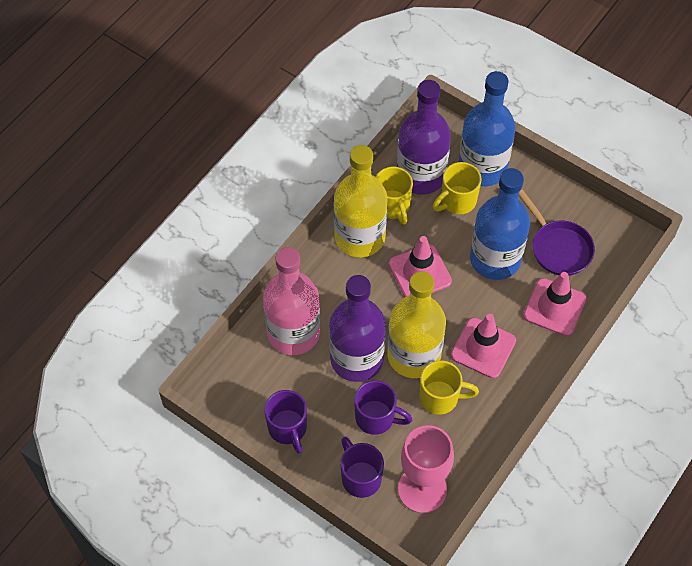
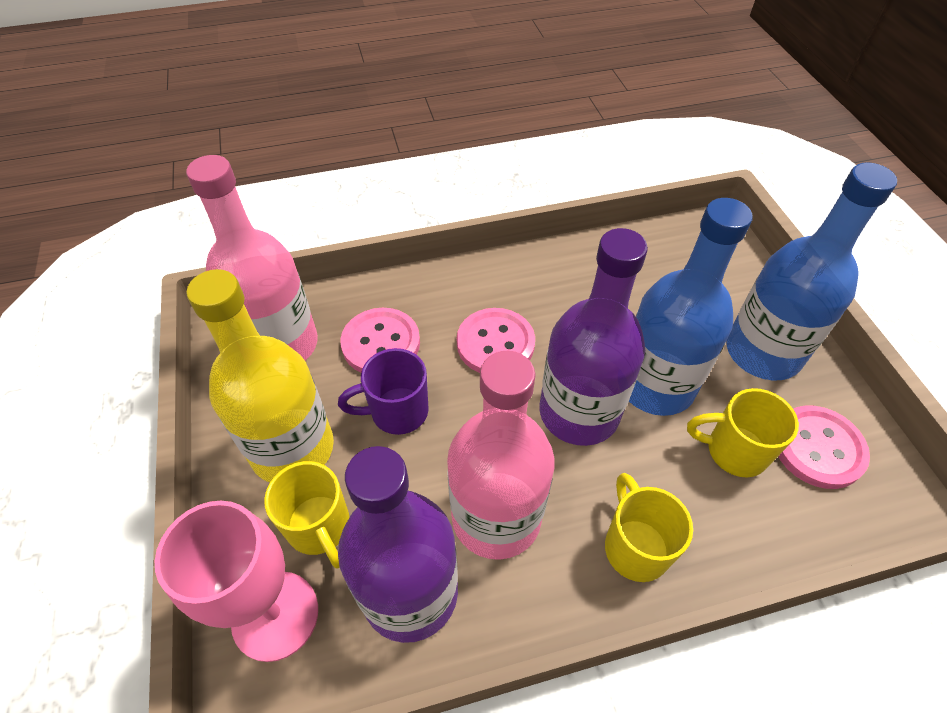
pink bottle: 1 -> 2
pink button: 0 -> 3
pink traffic cone: 3 -> 0
purple mug: 3 -> 1
purple pan: 1 -> 0
yellow bottle: 2 -> 1

